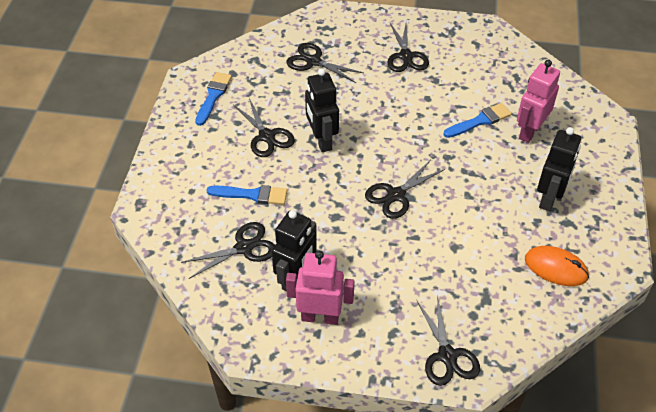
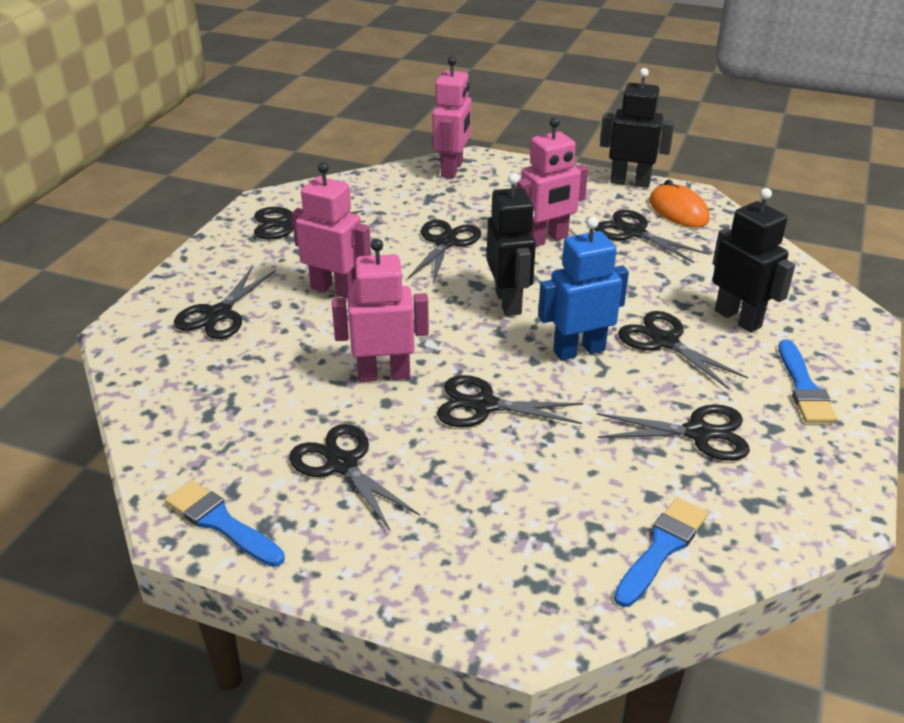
black scissors: 6 -> 8
blue robot: 0 -> 1
pink robot: 2 -> 4

